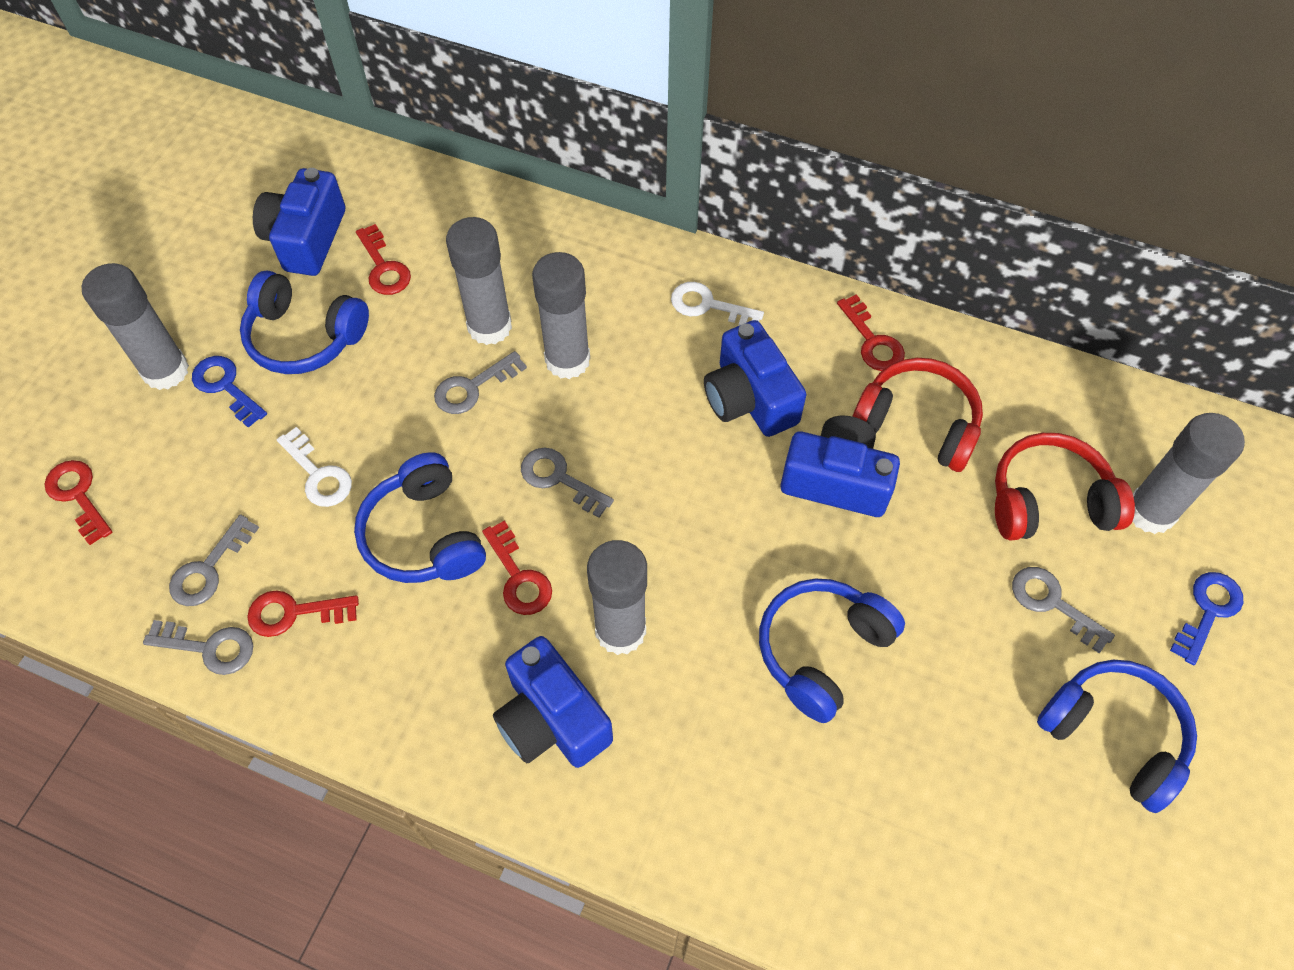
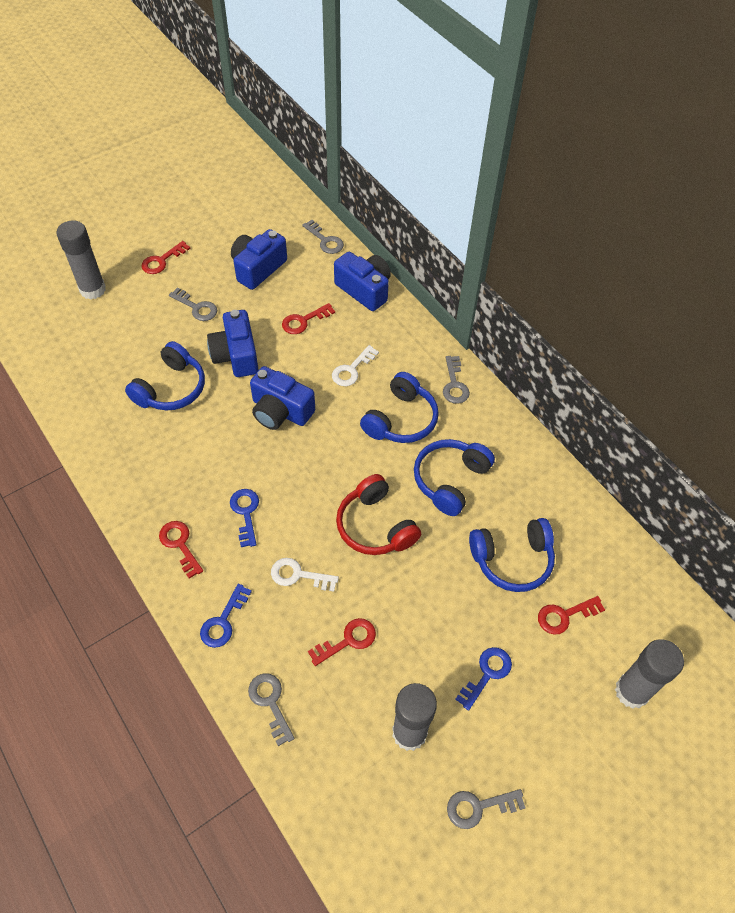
blue key: 2 -> 3
grey glue stick: 5 -> 3
red headphones: 2 -> 1

